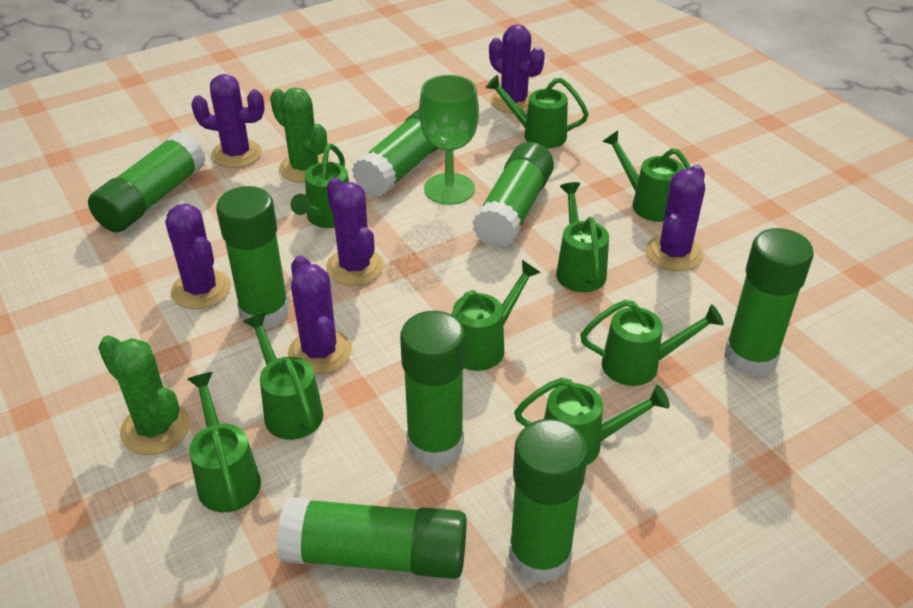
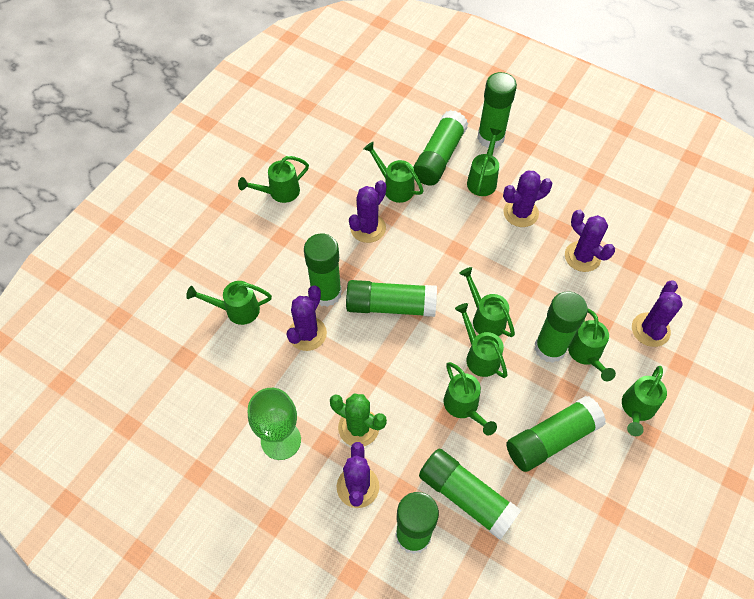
green cactus: 2 -> 1

